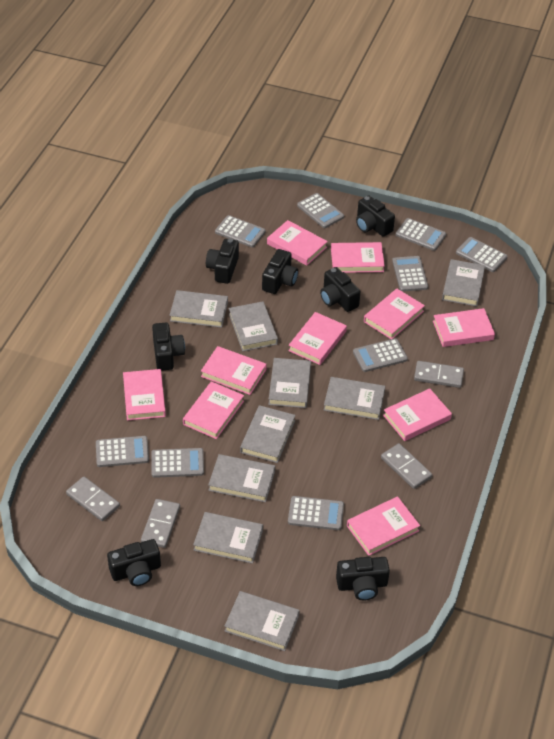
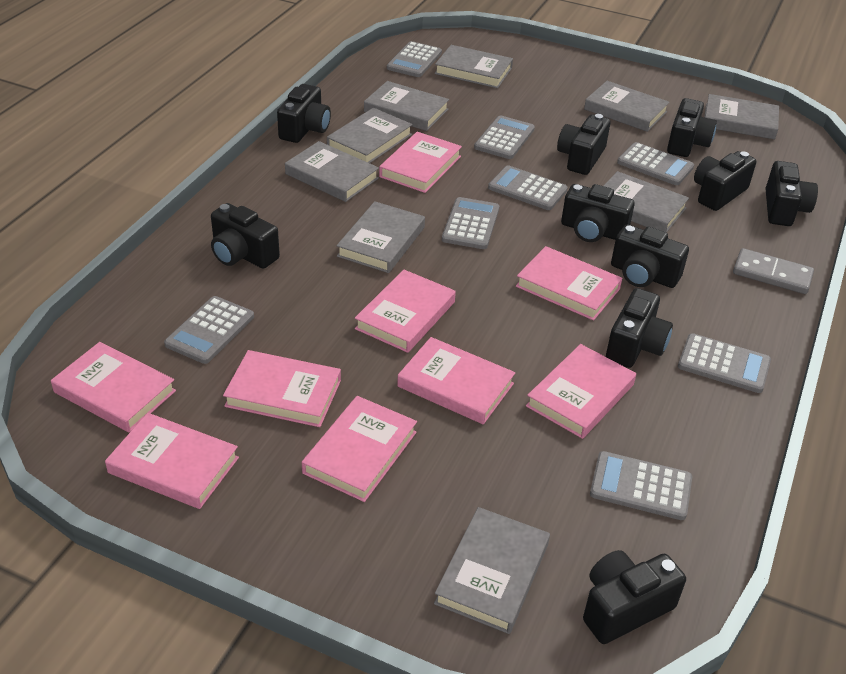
black camera: 7 -> 10
grey calculator: 9 -> 8
grey domino: 4 -> 1
pink book: 10 -> 9

